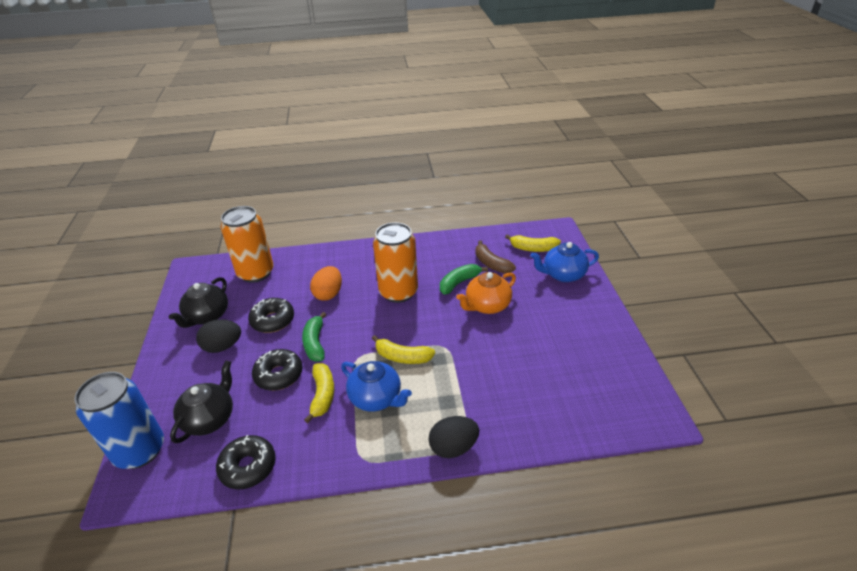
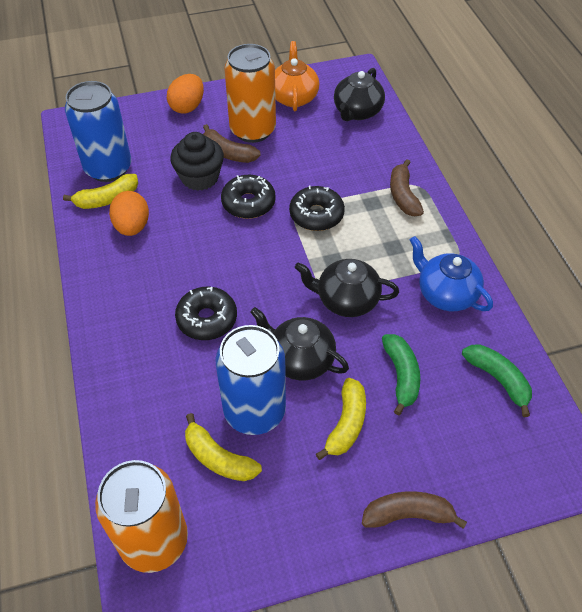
black cupcake: 0 -> 1
black egg: 2 -> 0
black teapot: 2 -> 3
blue can: 1 -> 2
blue teapot: 2 -> 1
brown banana: 1 -> 3
orange egg: 1 -> 2

